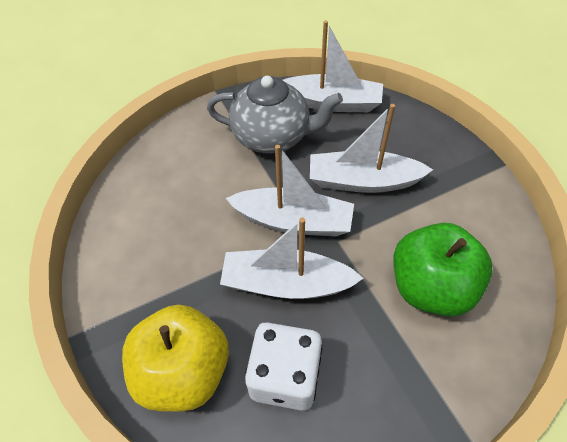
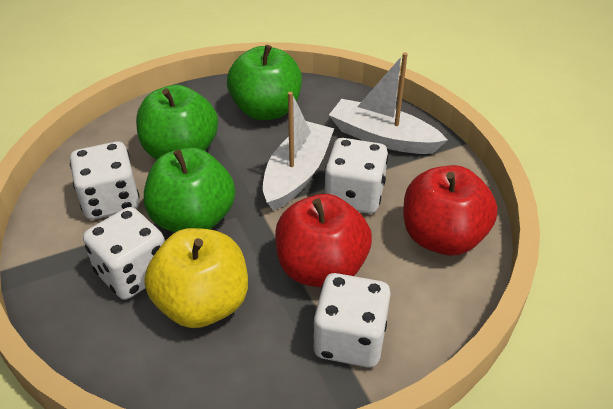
green apple: 1 -> 3
grey teapot: 1 -> 0
red apple: 0 -> 2
white boat: 4 -> 2
white dice: 1 -> 4

